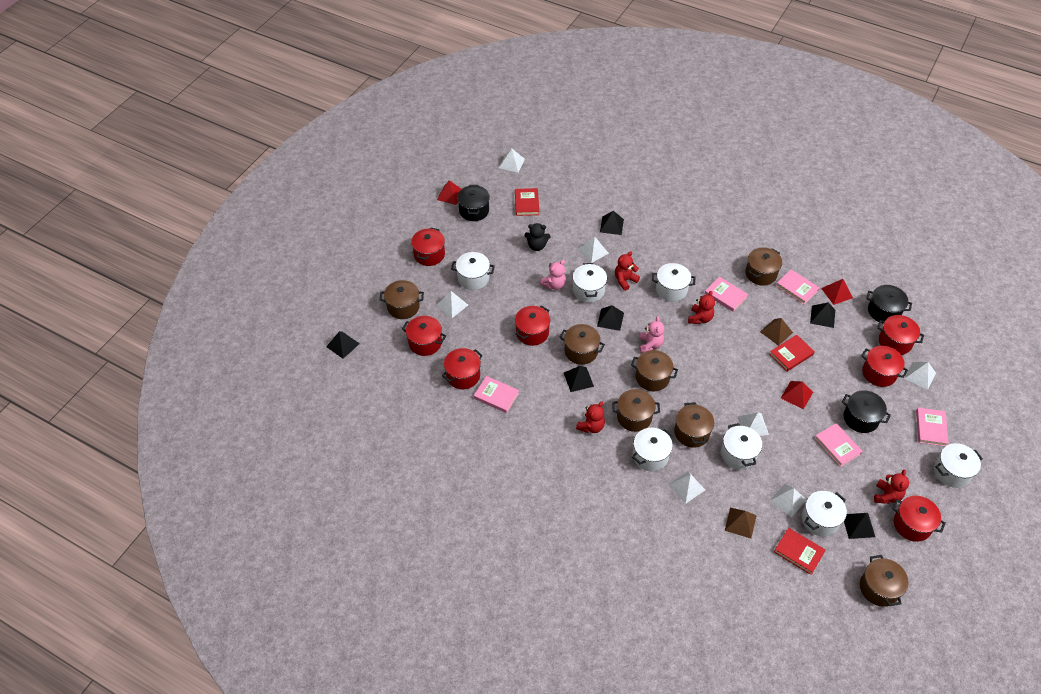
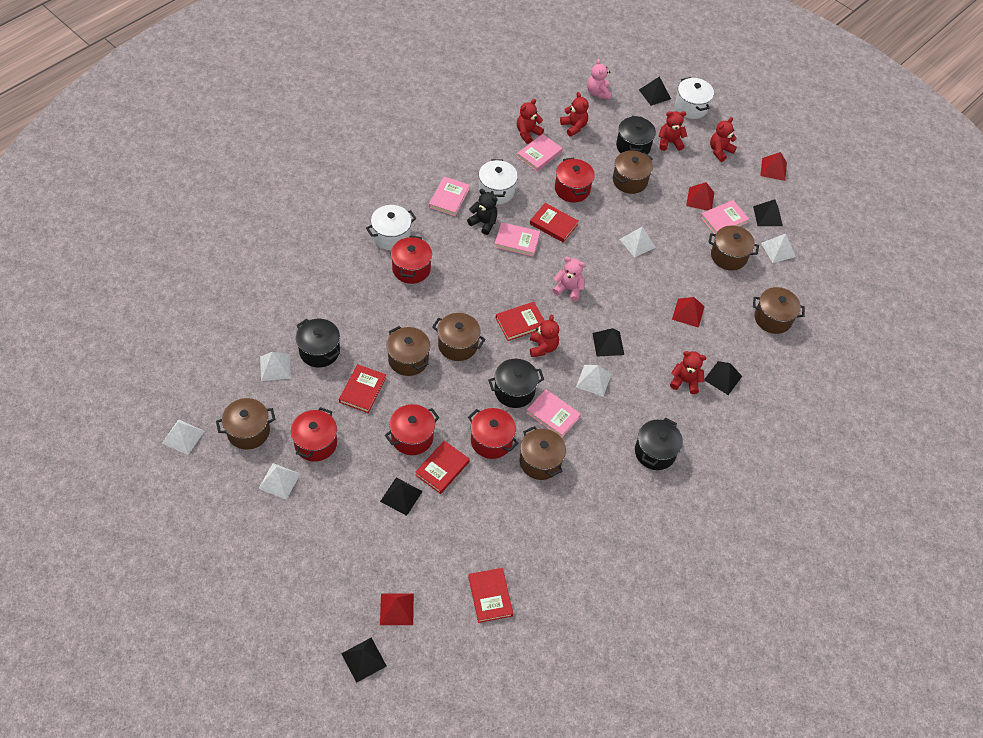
black pot: 3 -> 4
brown pyramid: 2 -> 0
red book: 3 -> 5
red pot: 7 -> 5
red pyramid: 3 -> 4
red teddy bear: 4 -> 6
white pot: 7 -> 3
white pyramid: 7 -> 6

